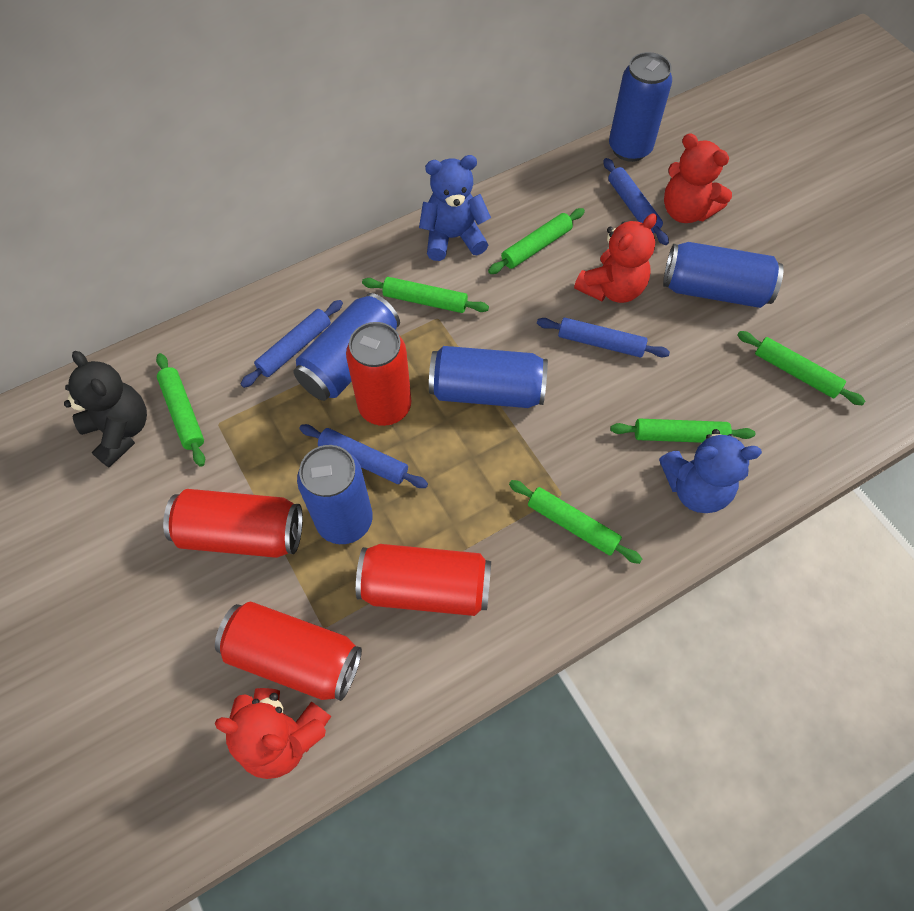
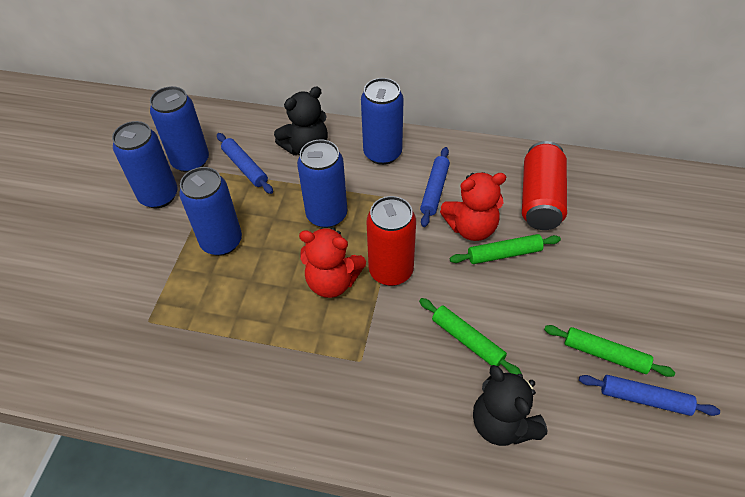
black teddy bear: 1 -> 2
blue rolling pin: 4 -> 3
blue teddy bear: 2 -> 0
green rolling pin: 6 -> 3
red can: 4 -> 2
red teddy bear: 3 -> 2

